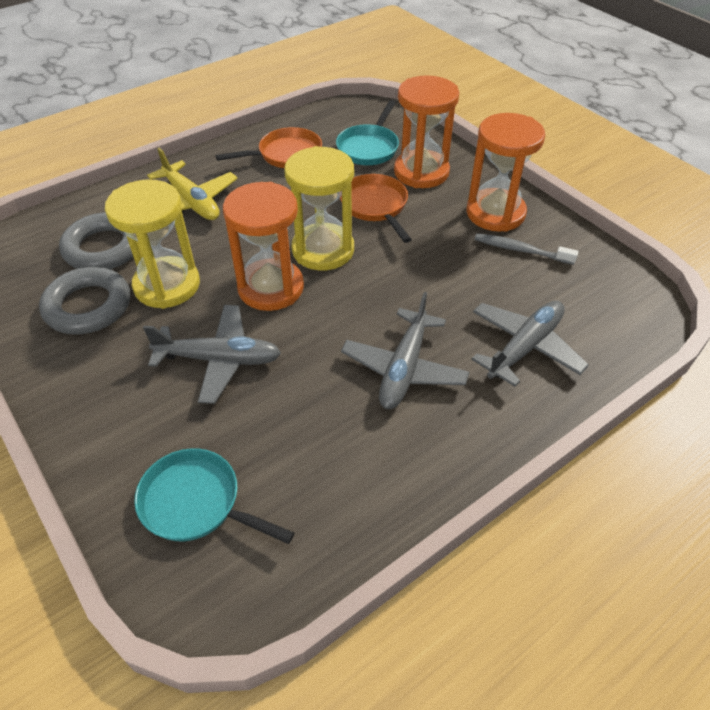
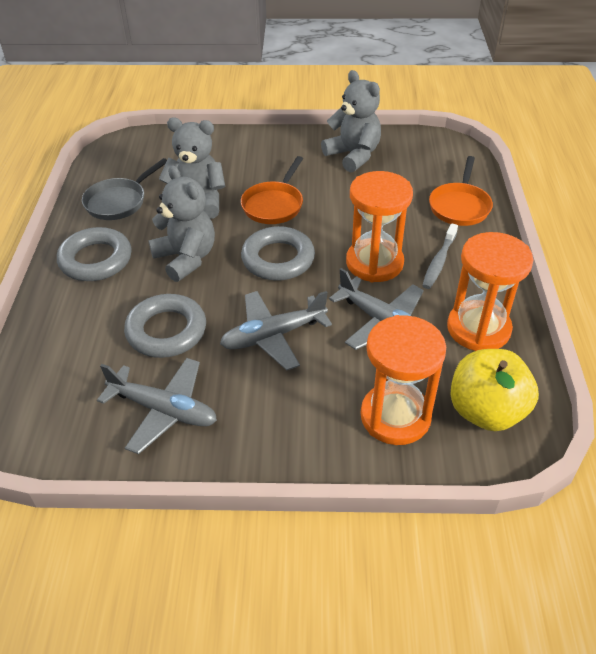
grey pan: 0 -> 1
grey ring: 2 -> 3
grey teddy bear: 0 -> 3
turquoise pan: 2 -> 0
yellow apple: 0 -> 1
yellow hourglass: 2 -> 0
yellow plane: 1 -> 0

